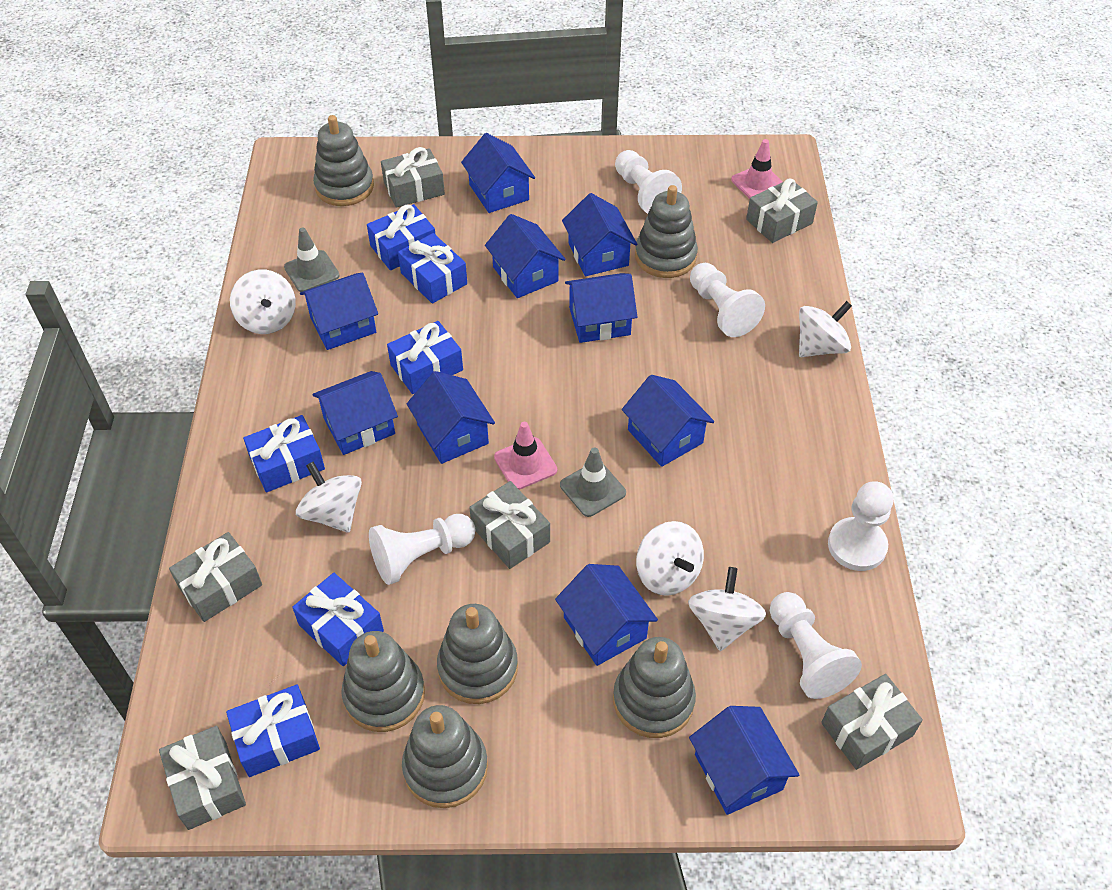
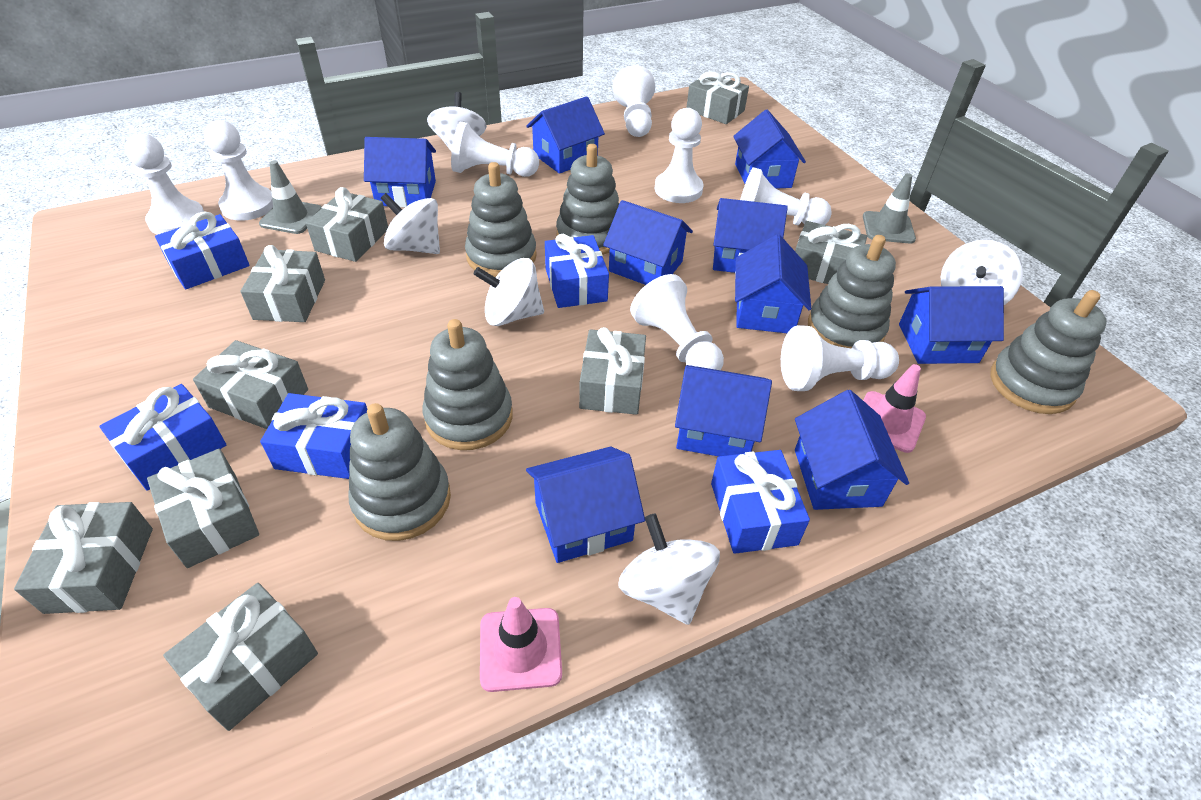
blue gift: 6 -> 5
grey gift: 6 -> 9
white pawn: 5 -> 8

